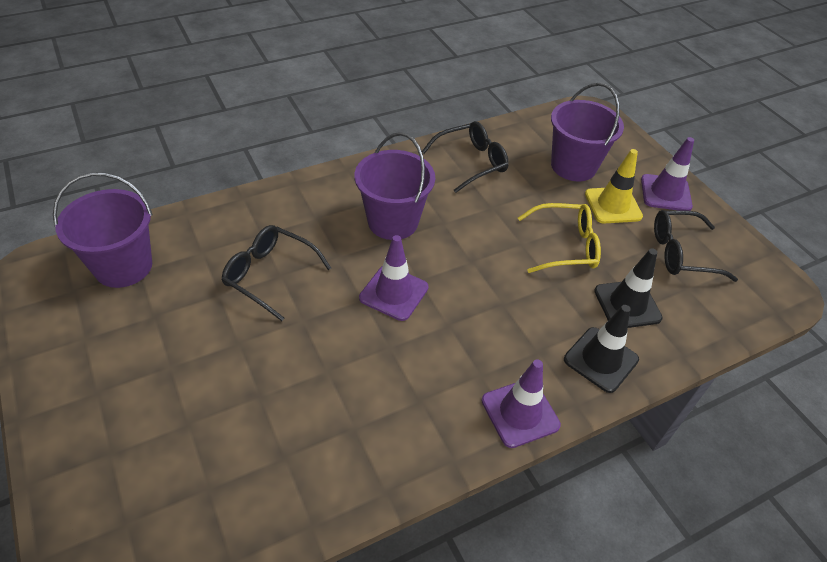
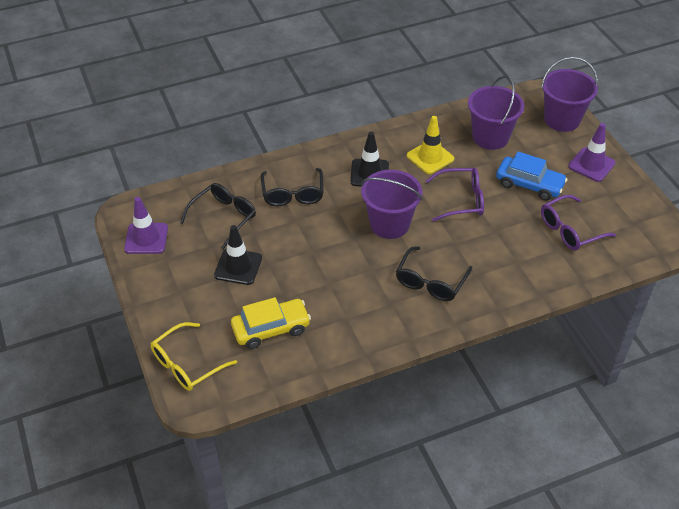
blue car: 0 -> 1
purple glasses: 0 -> 2
purple traffic cone: 3 -> 2
yellow car: 0 -> 1

